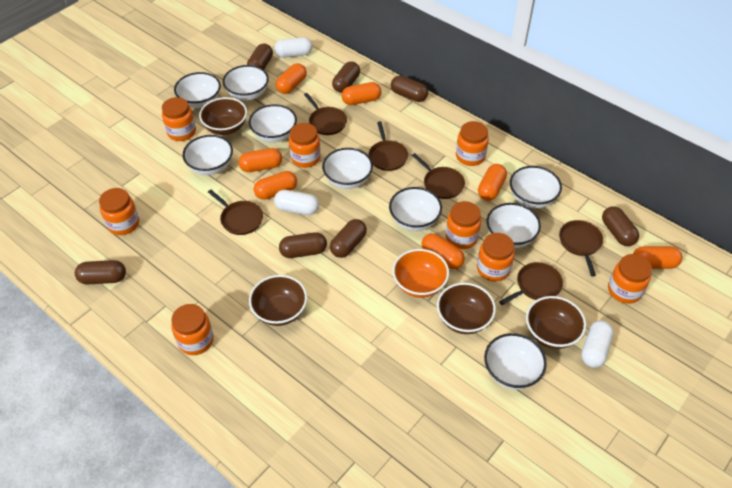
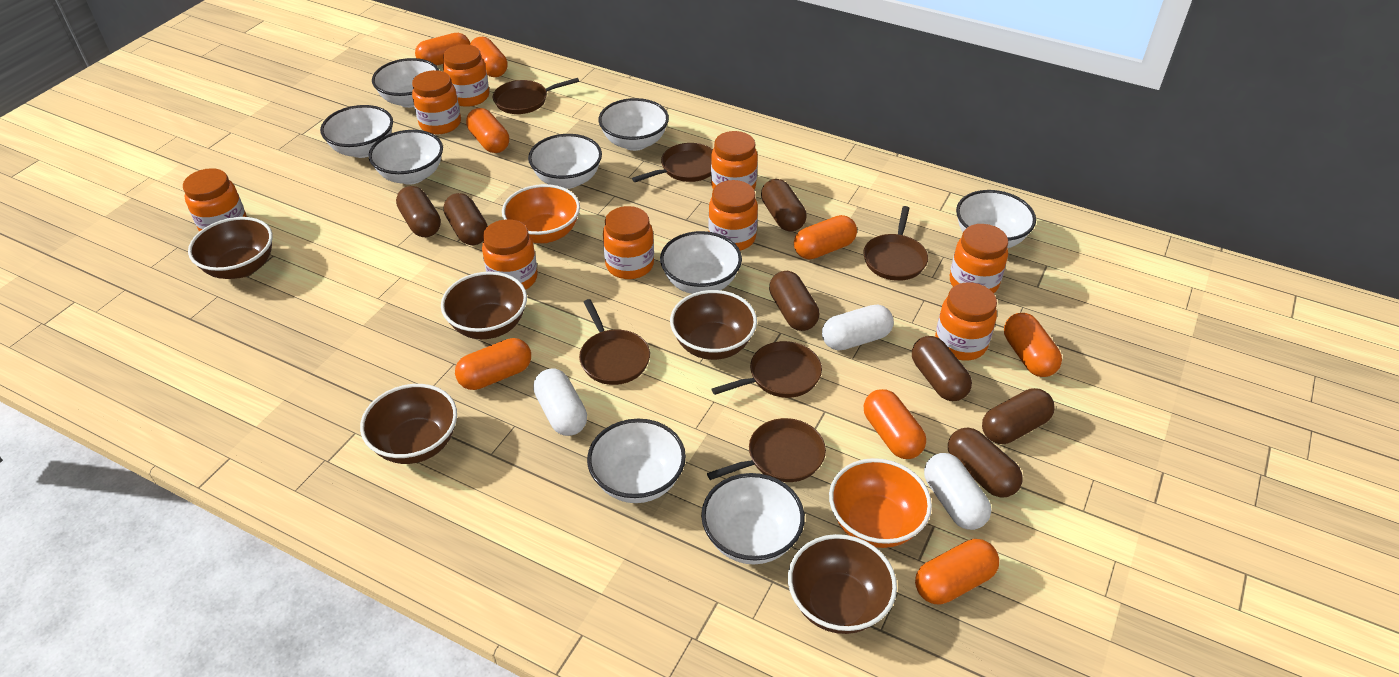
brown bowl: 4 -> 5
orange bowl: 1 -> 2
orange capsule: 7 -> 8
orange jar: 8 -> 9

